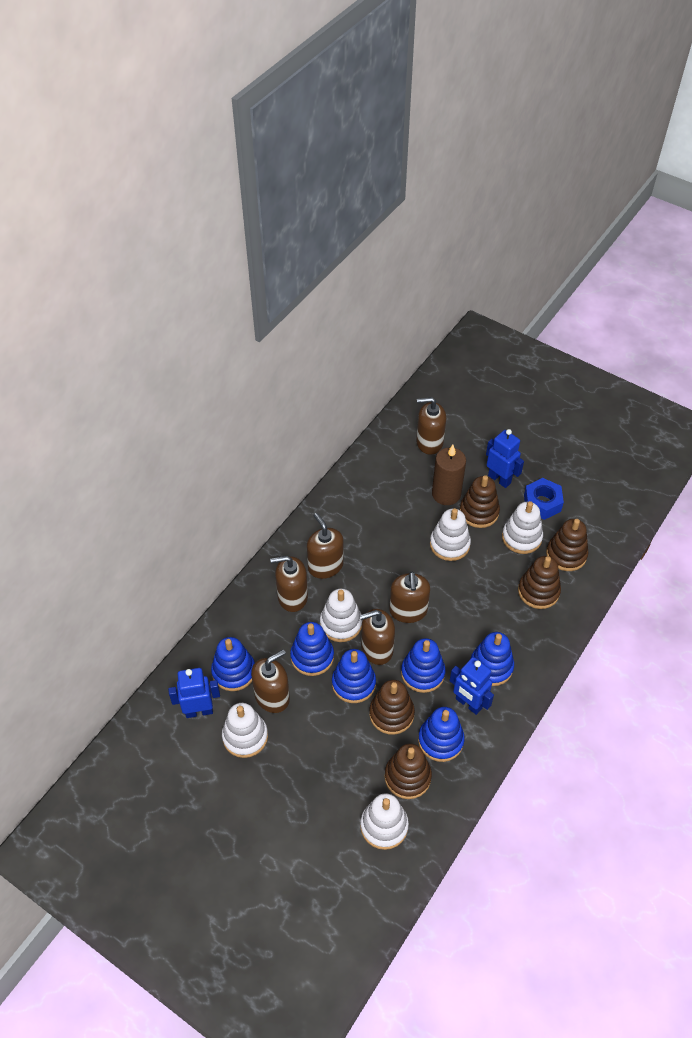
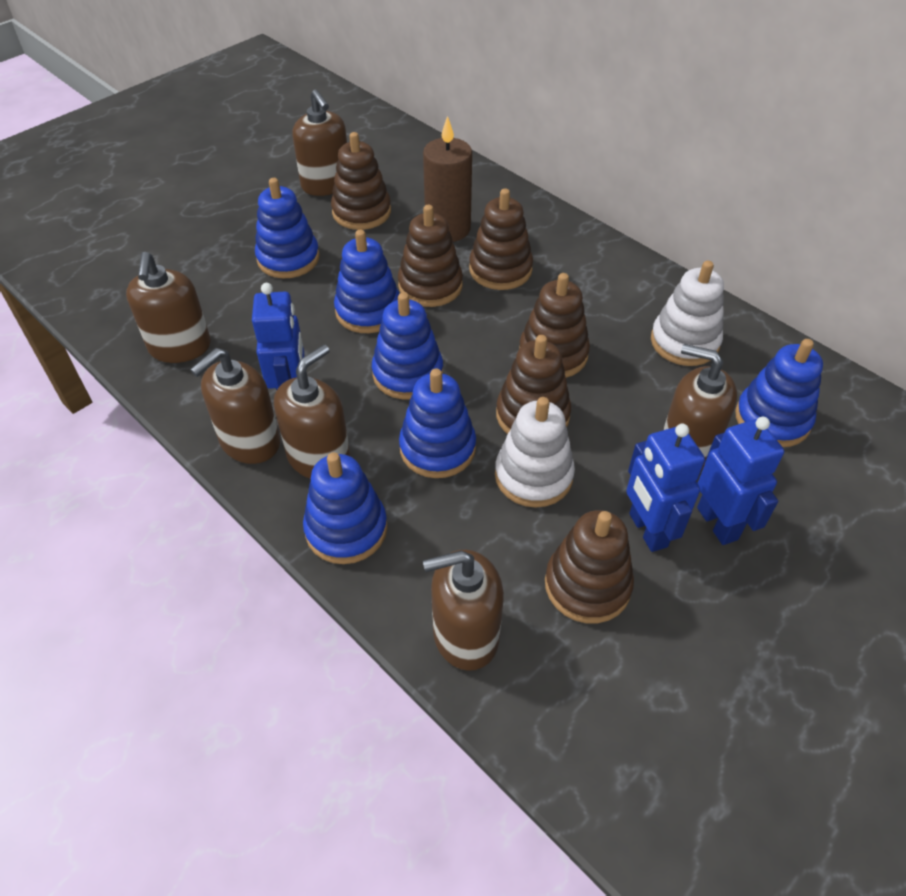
blue nut: 1 -> 0
brown stacking toy: 5 -> 6
white stacking toy: 5 -> 2

